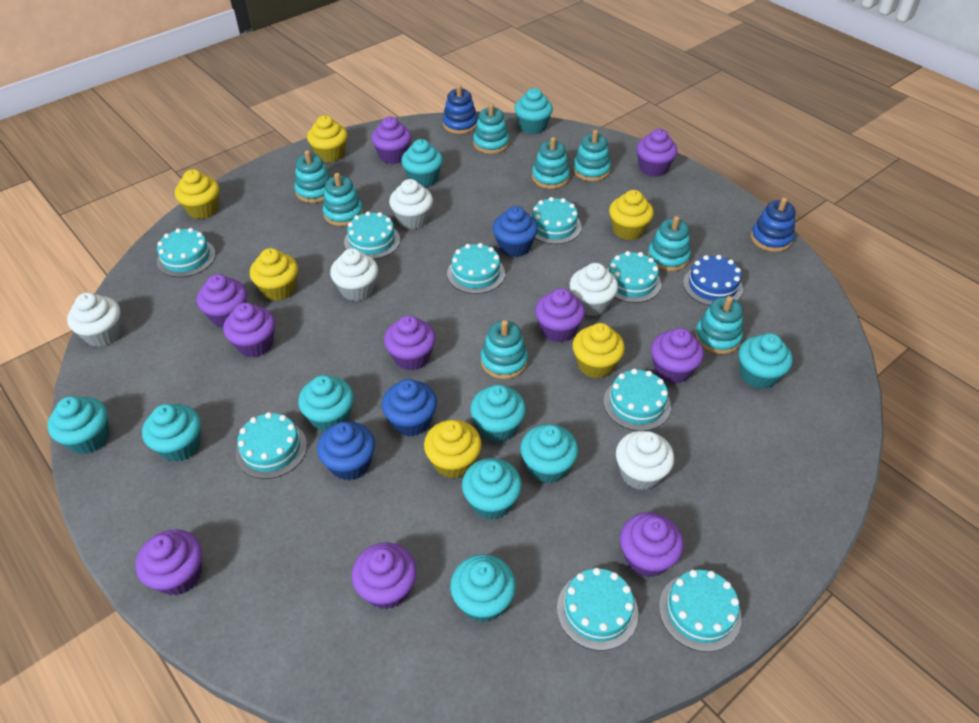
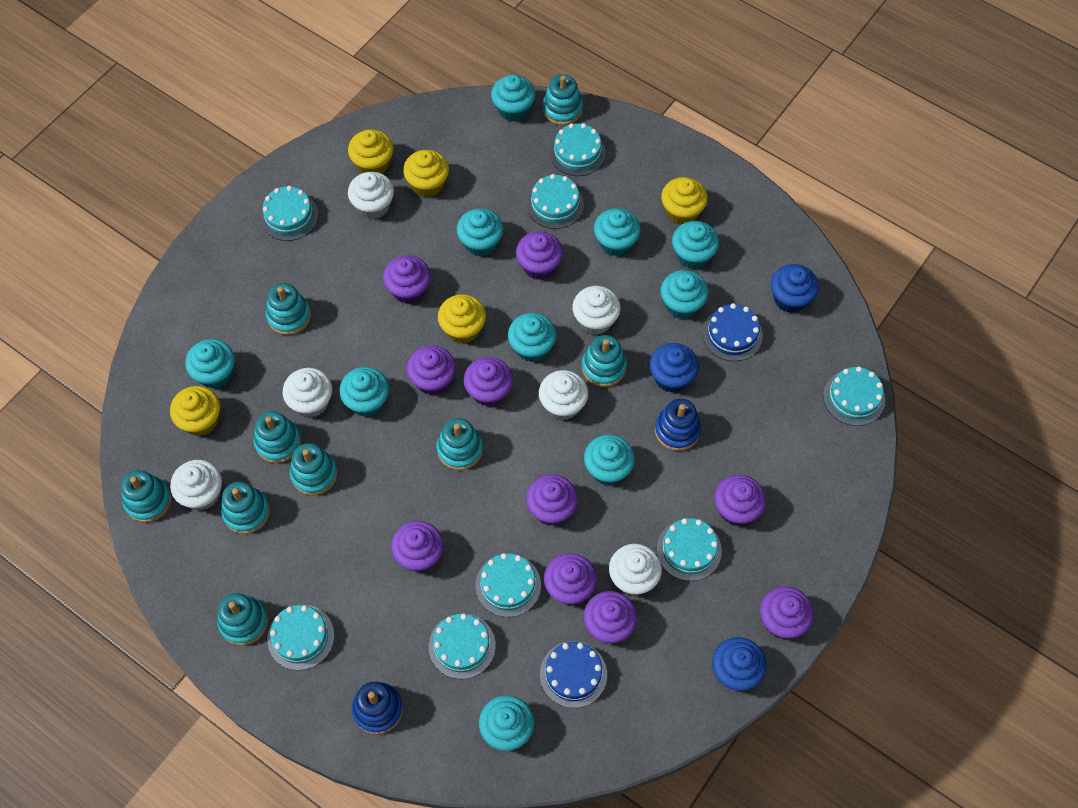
blue cake: 1 -> 2
turquoise cake: 9 -> 8
turquoise stacking toy: 8 -> 9
white cupcake: 5 -> 6
yellow cupcake: 6 -> 5

